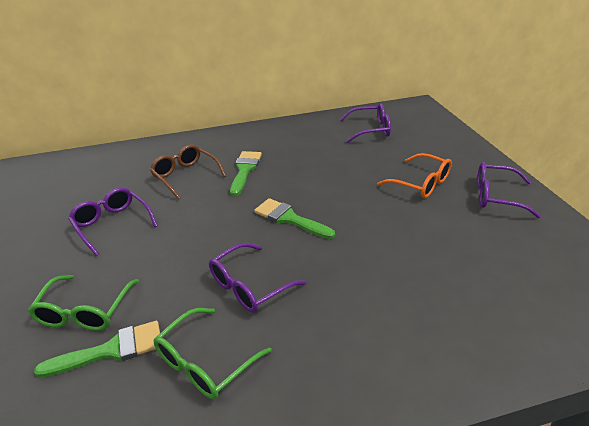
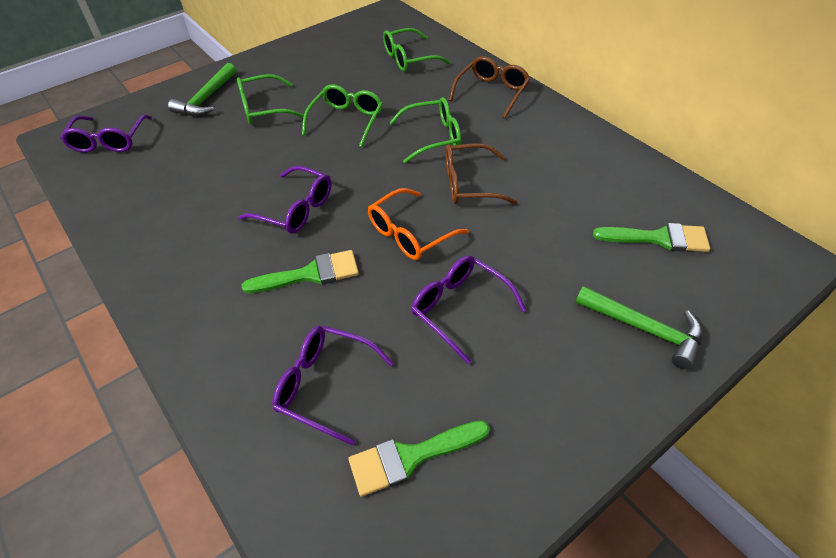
brown glasses: 1 -> 2
green glasses: 2 -> 4
green hammer: 0 -> 2

